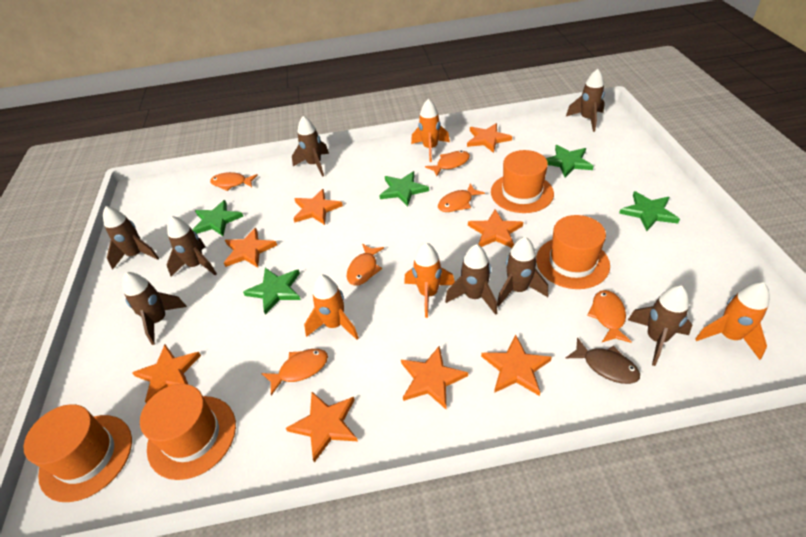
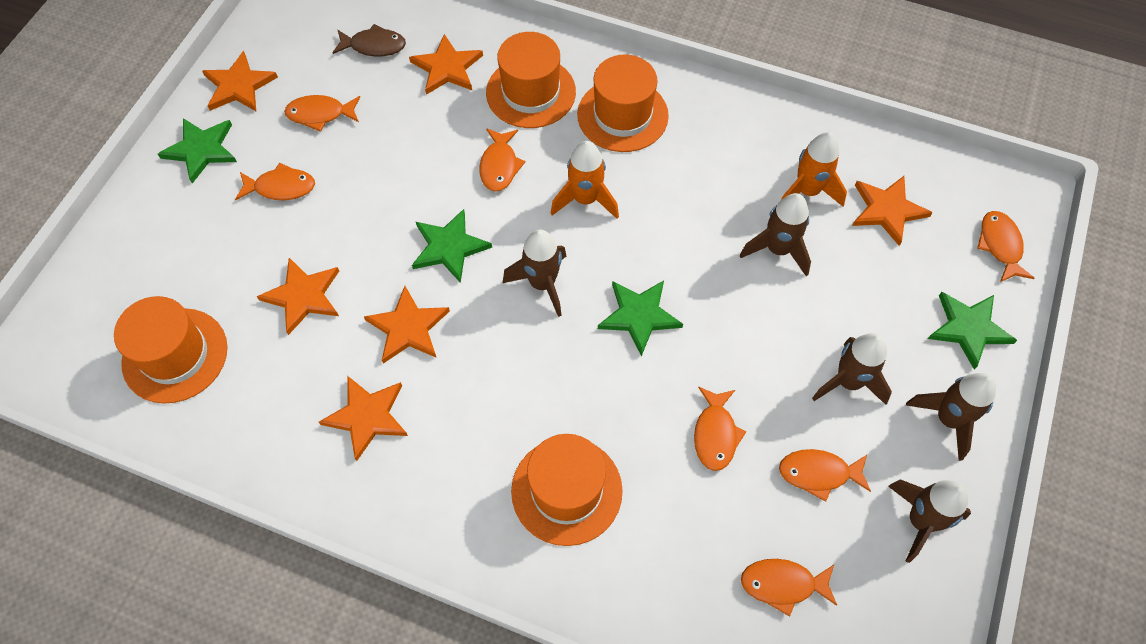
brown rocket: 8 -> 5
green star: 5 -> 4
orange fish: 6 -> 7
orange rocket: 4 -> 2
orange star: 8 -> 6

